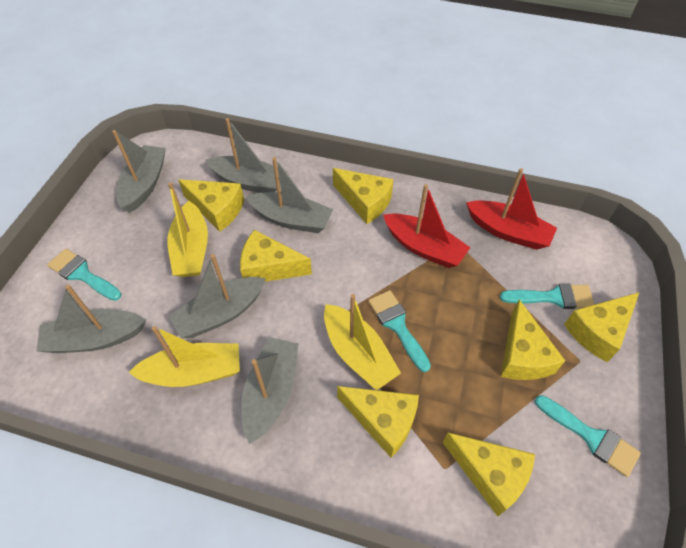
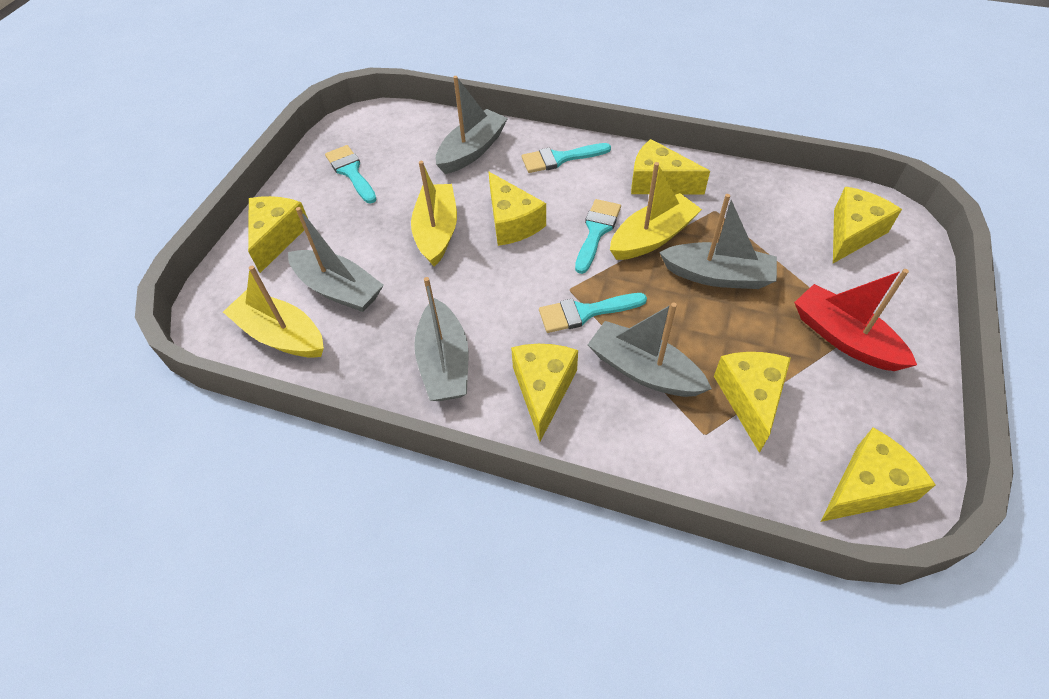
grey boat: 6 -> 5
red boat: 2 -> 1

